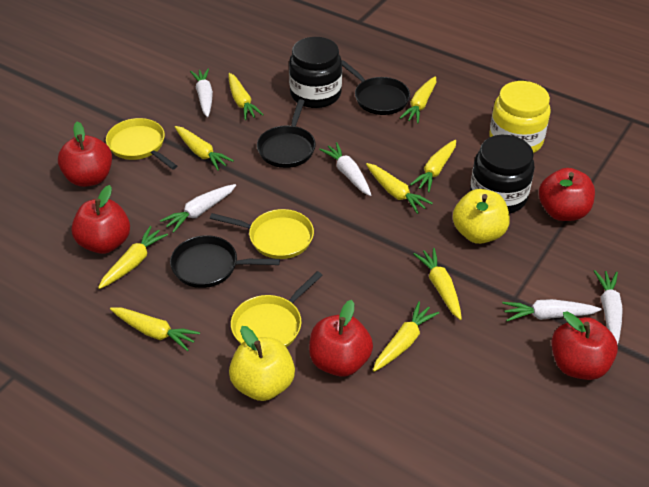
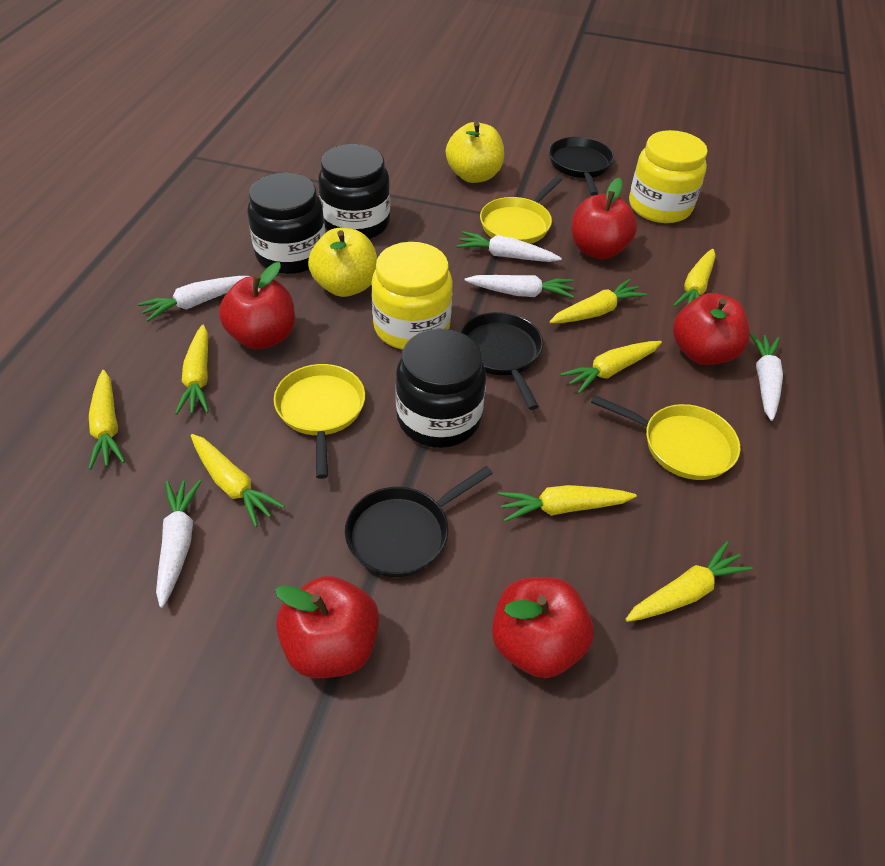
black jar: 2 -> 3
yellow carrot: 9 -> 8
yellow jar: 1 -> 2

